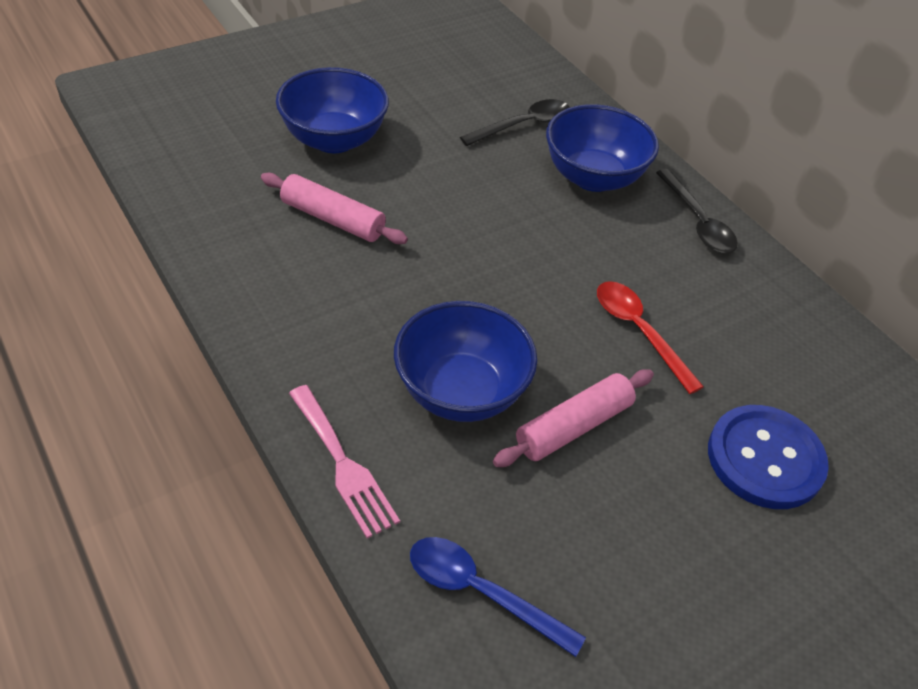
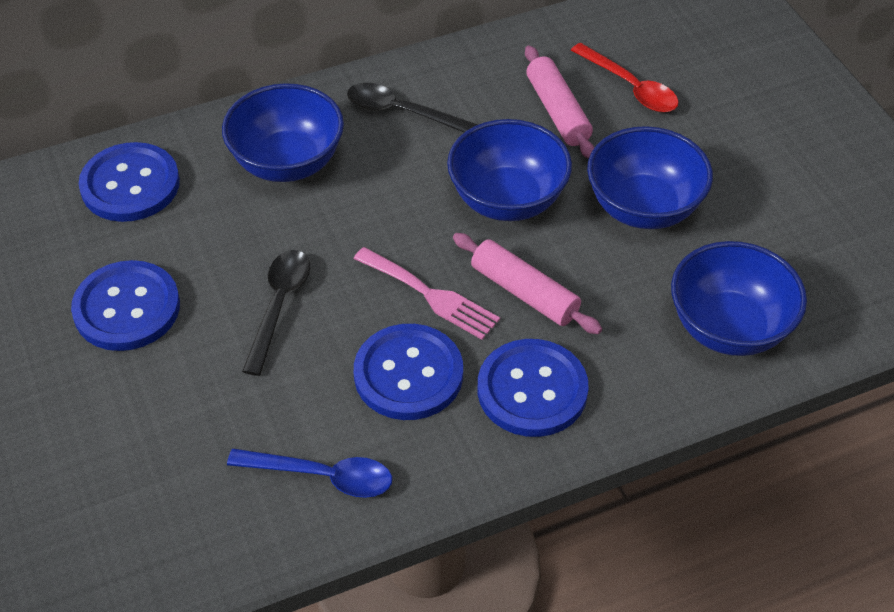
blue bowl: 3 -> 4
blue button: 1 -> 4

